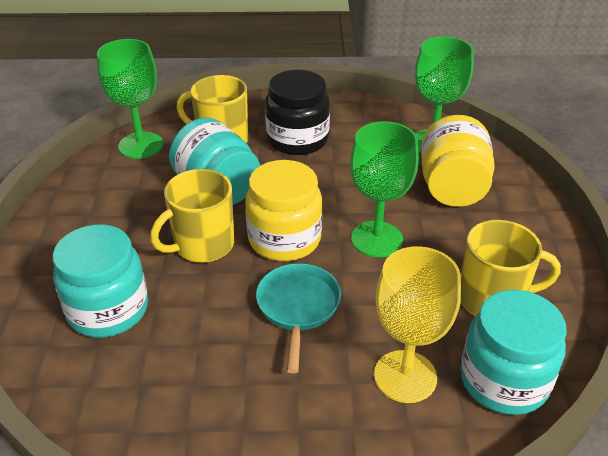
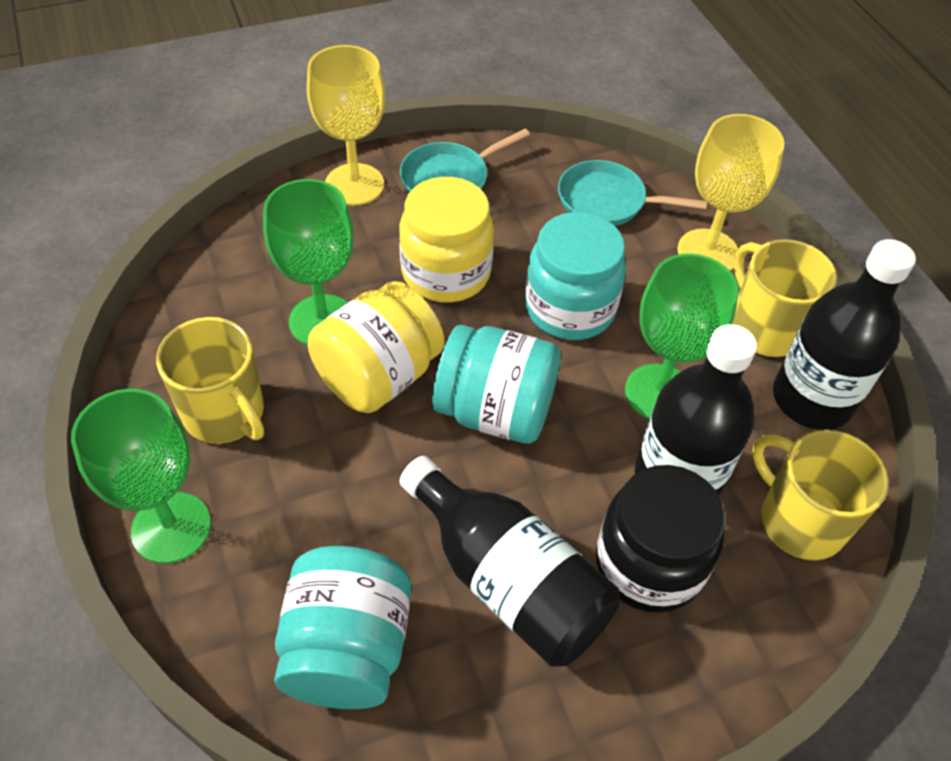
black bottle: 0 -> 3
turquoise pan: 1 -> 2
yellow goblet: 1 -> 2

